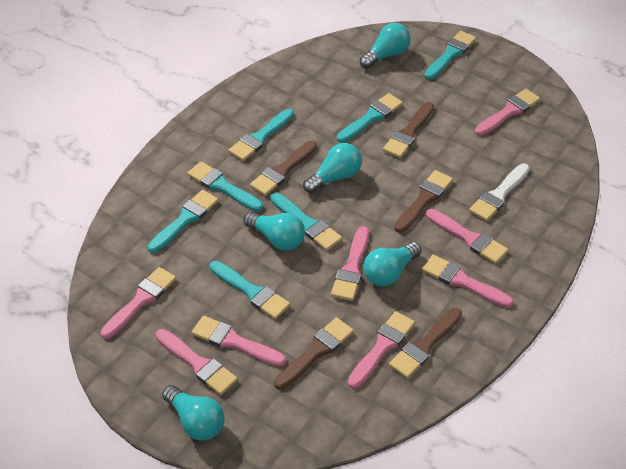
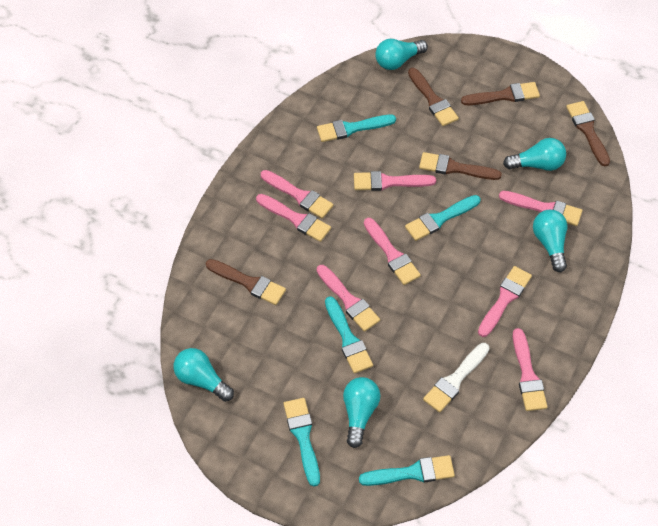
turquoise brush: 7 -> 5

